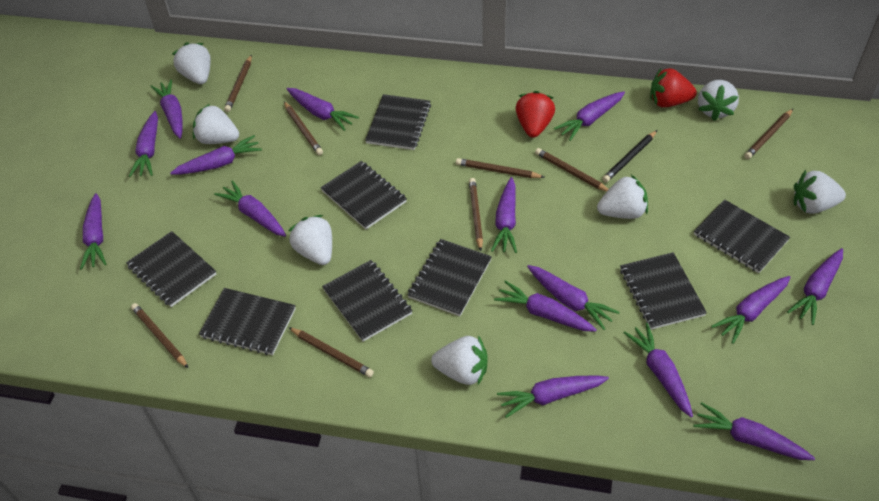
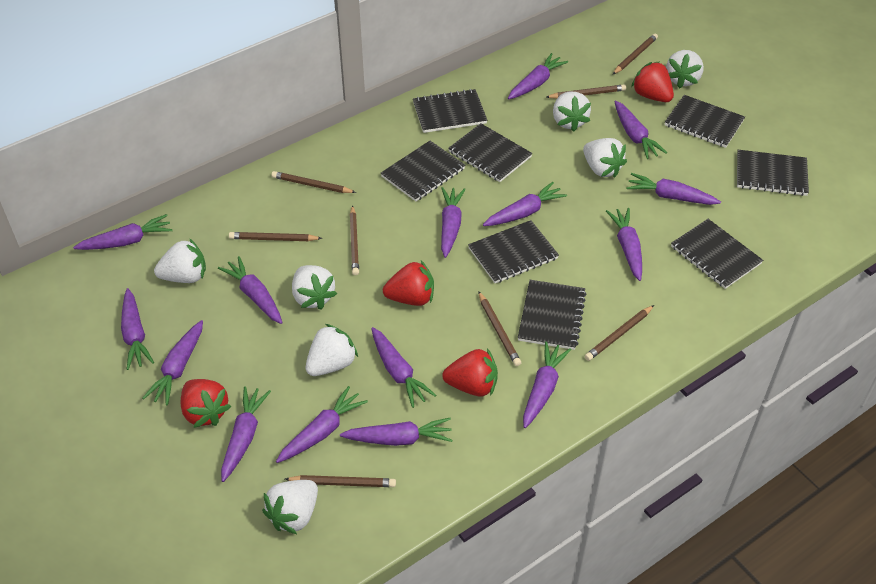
black pencil: 1 -> 0
red strawberry: 2 -> 4

